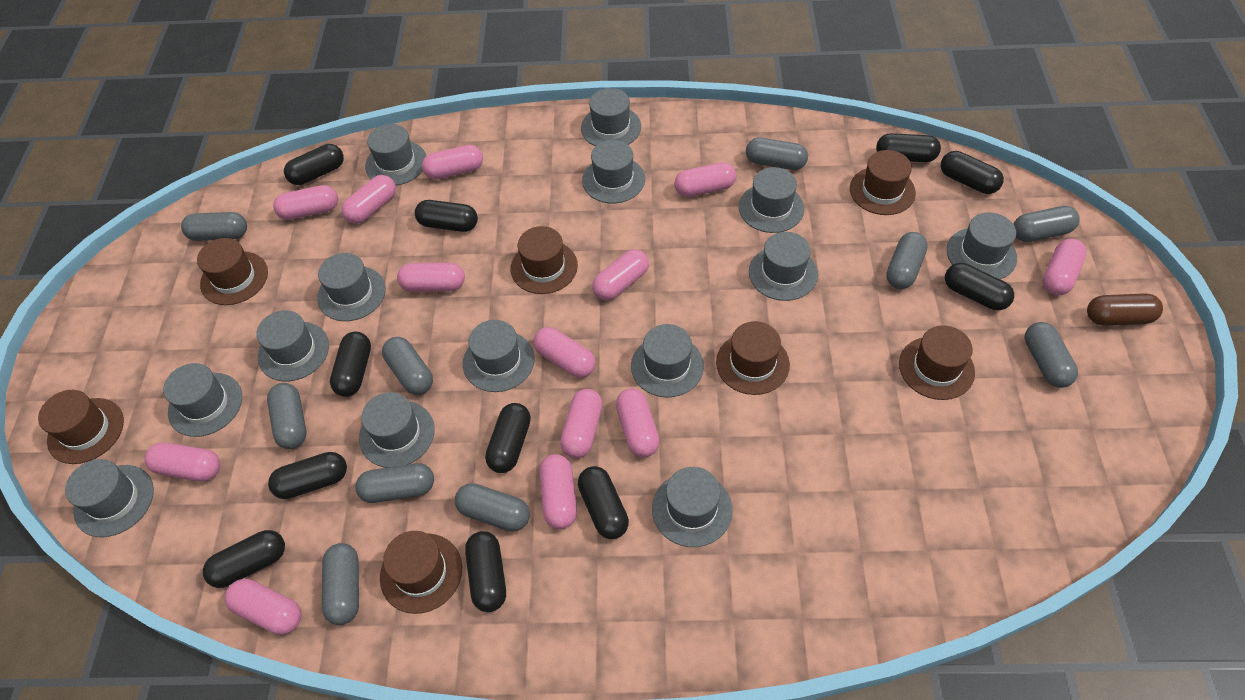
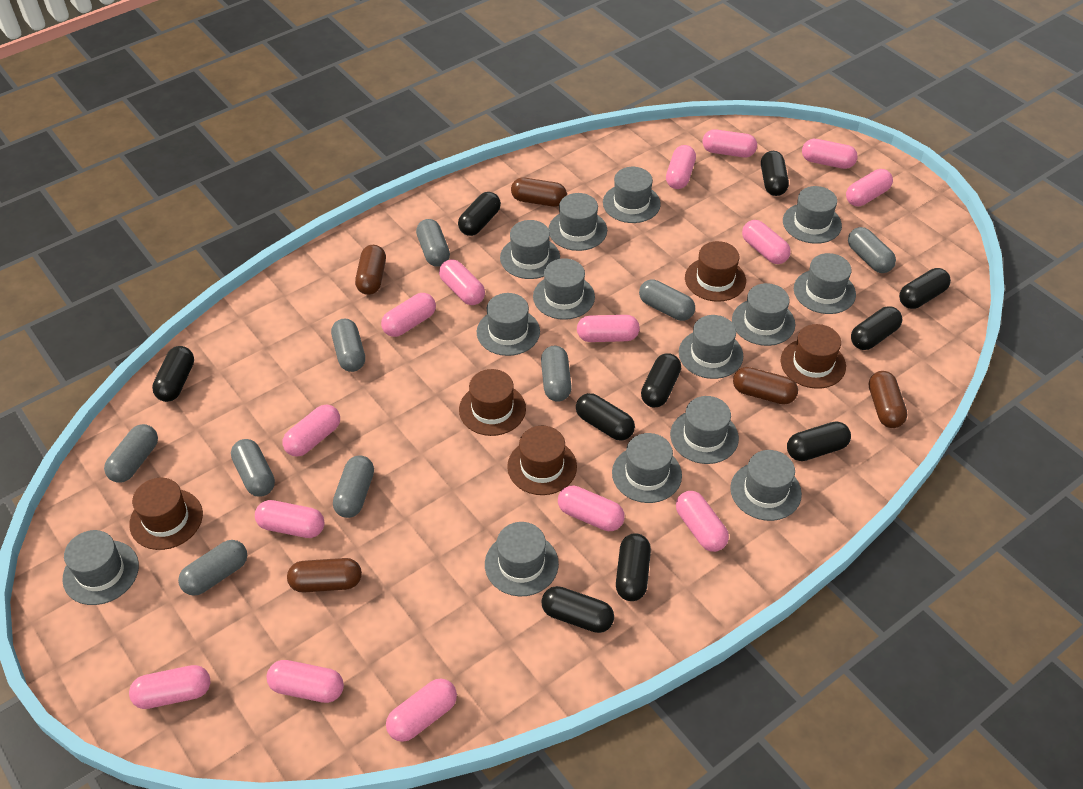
black capsule: 11 -> 10
brown capsule: 1 -> 5
brown hat: 7 -> 5
grey capsule: 10 -> 9
pink capsule: 13 -> 15

